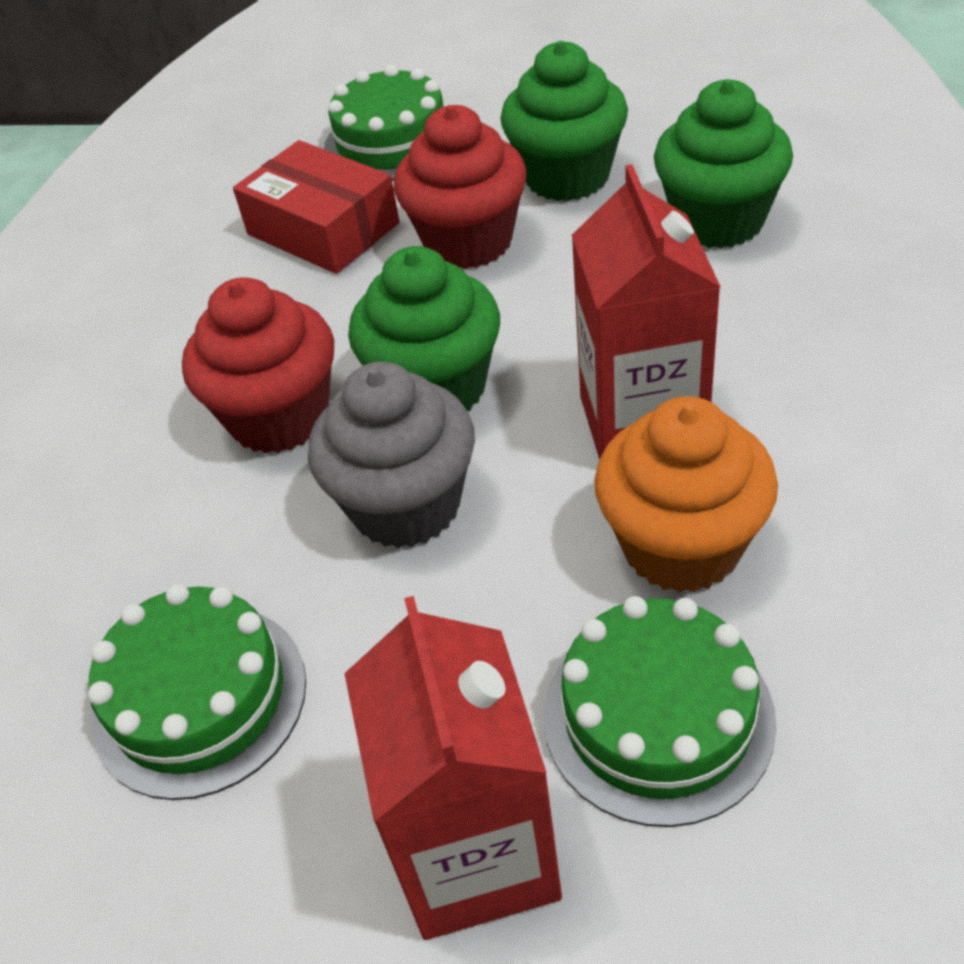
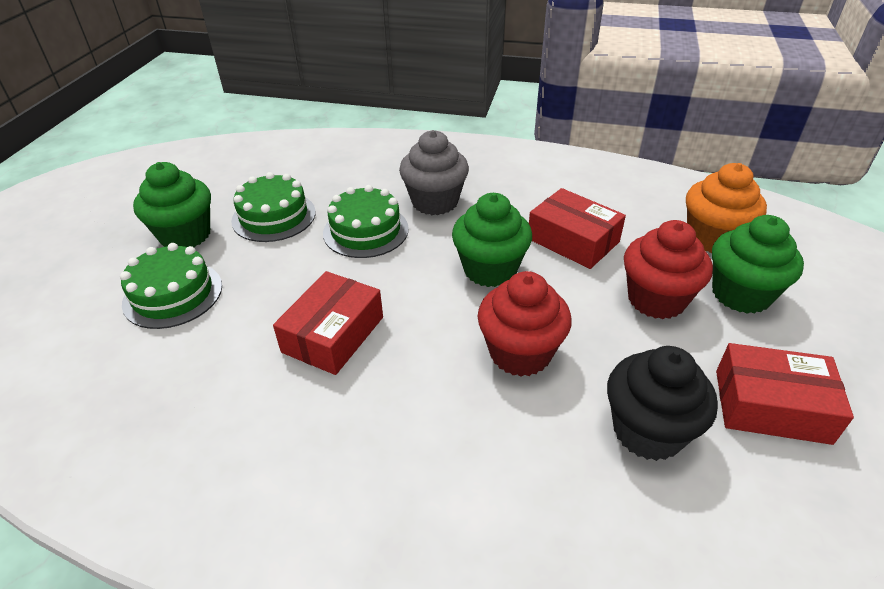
black cupcake: 0 -> 1
red box: 1 -> 3
red carton: 2 -> 0

